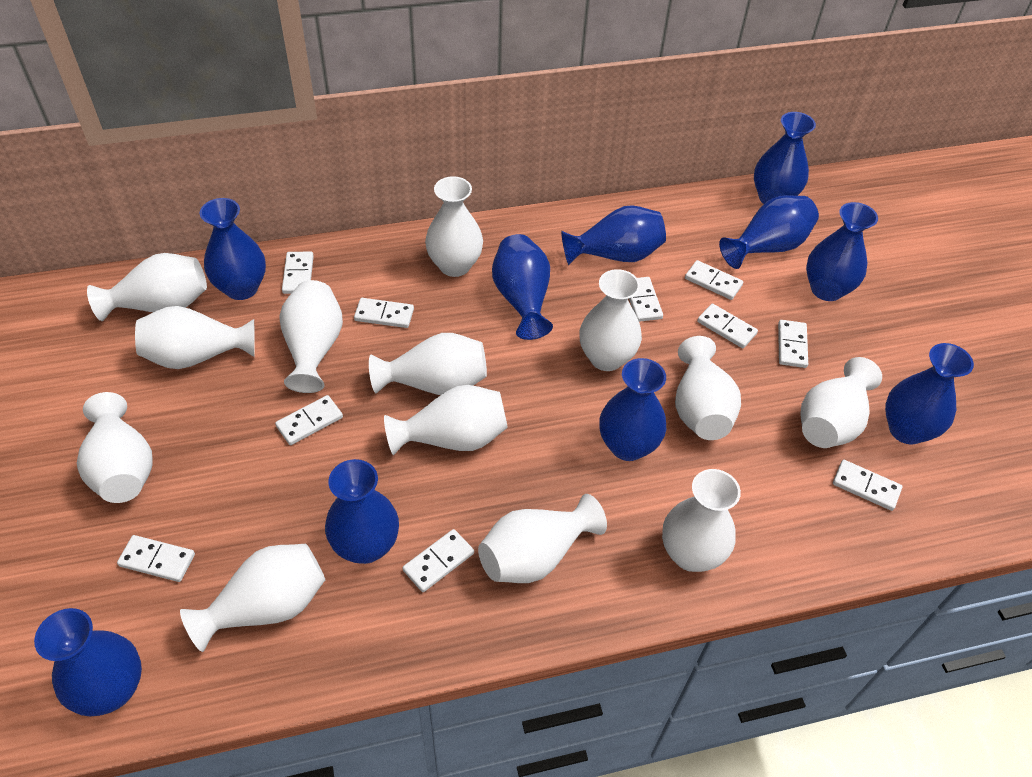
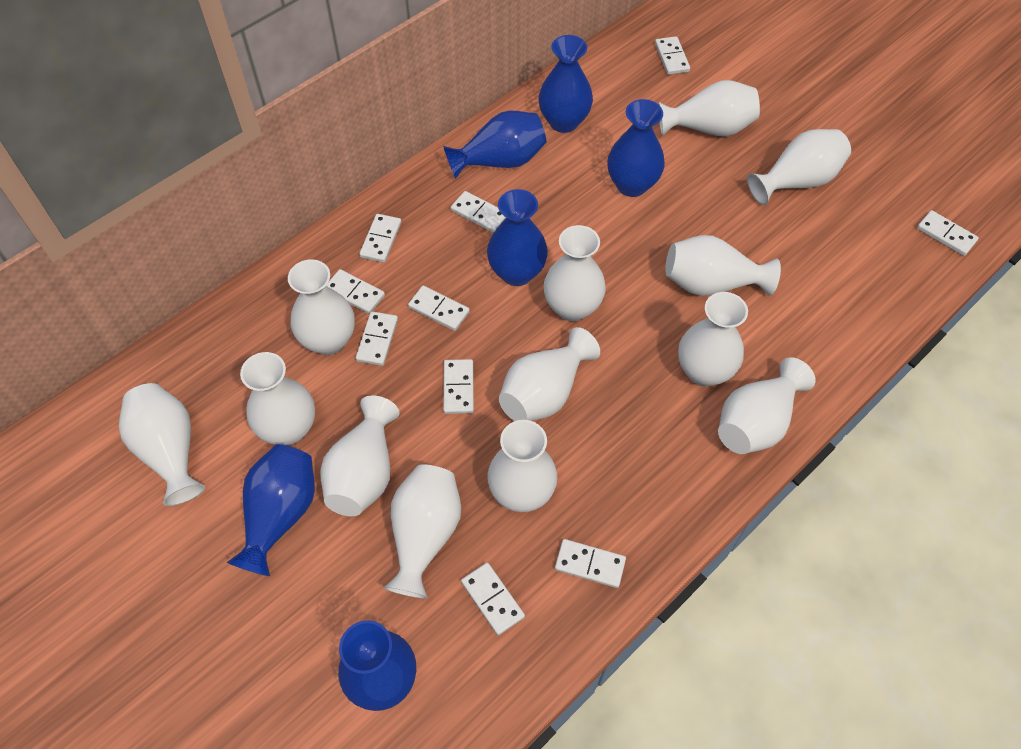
blue vase: 10 -> 6

